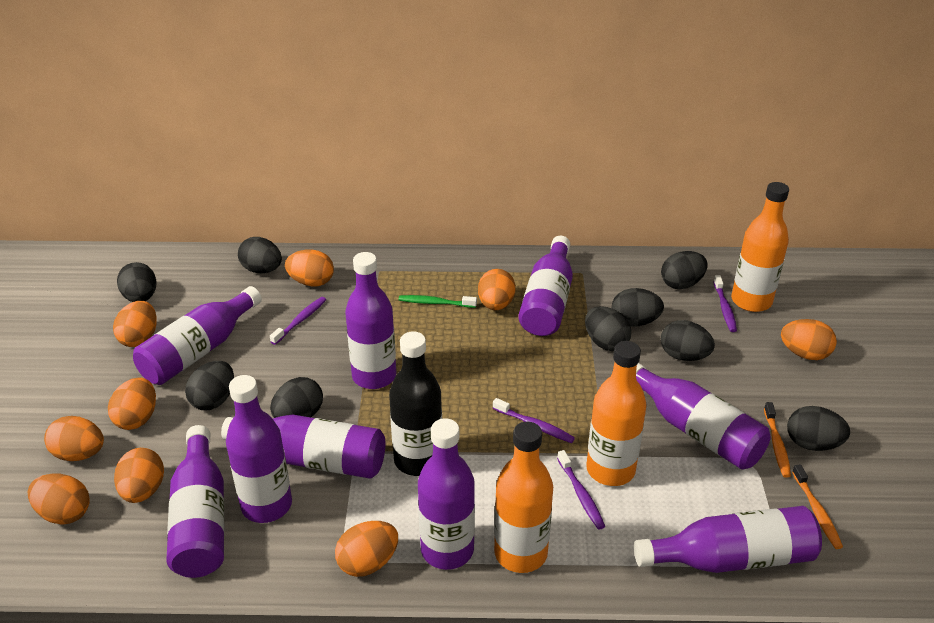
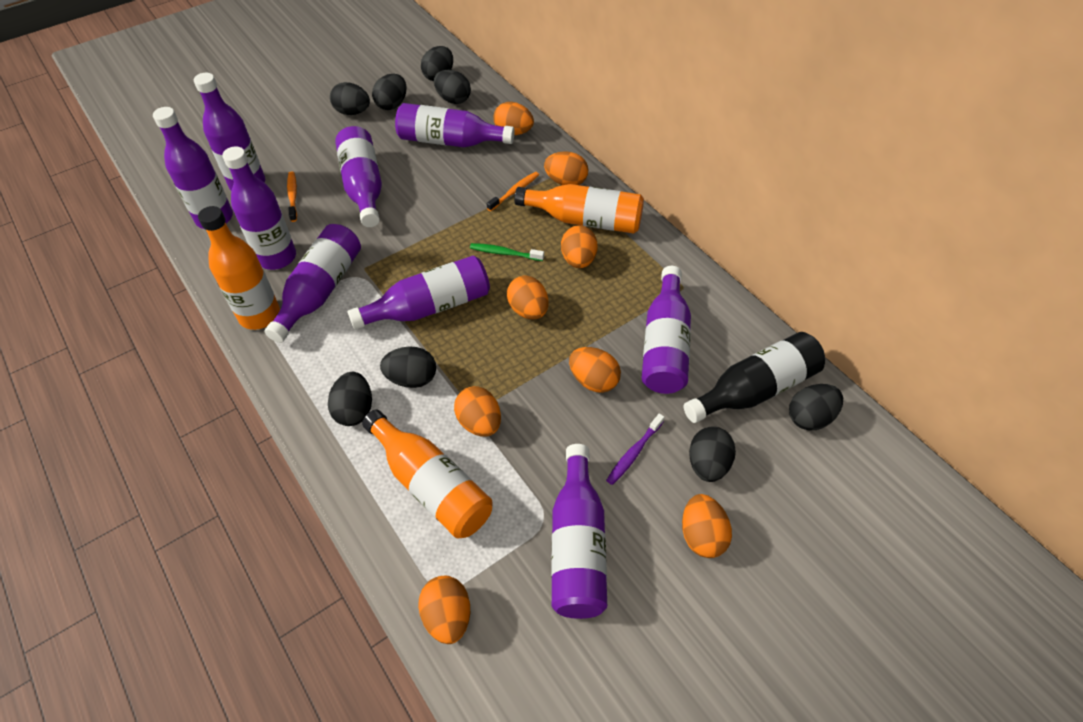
black egg: 9 -> 8
orange egg: 9 -> 8
purple toothbrush: 4 -> 1

